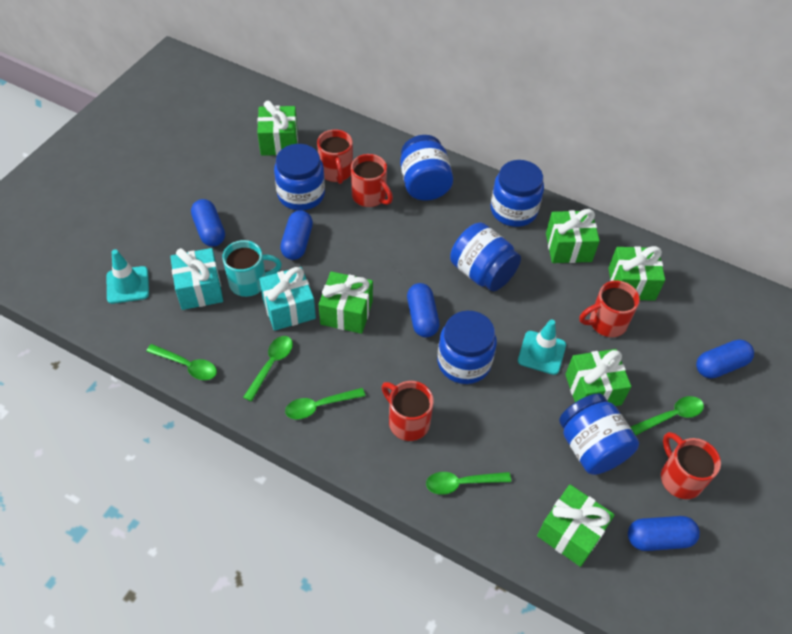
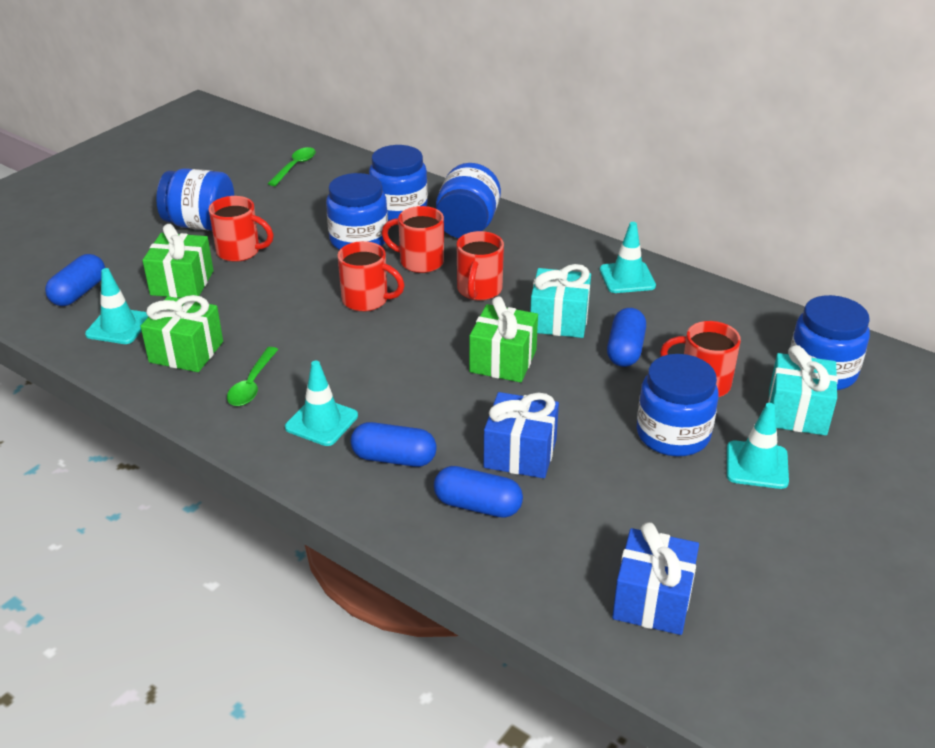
blue capsule: 5 -> 4
blue gift: 0 -> 2
green gift: 6 -> 3
green spoon: 5 -> 2
turquoise mug: 1 -> 0
turquoise traffic cone: 2 -> 4

